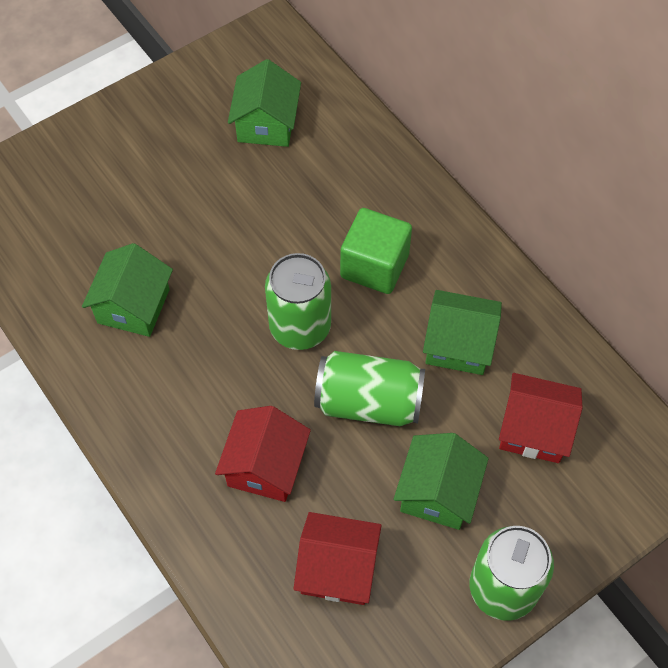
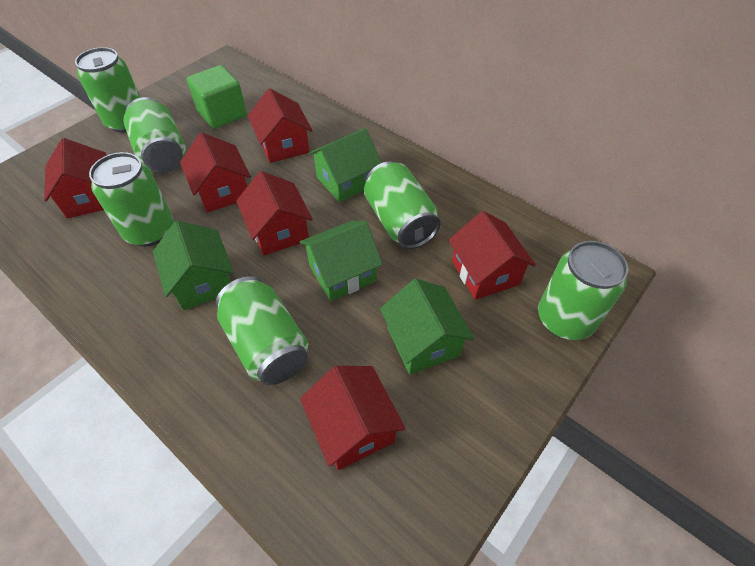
green can: 3 -> 6
red house: 3 -> 6

